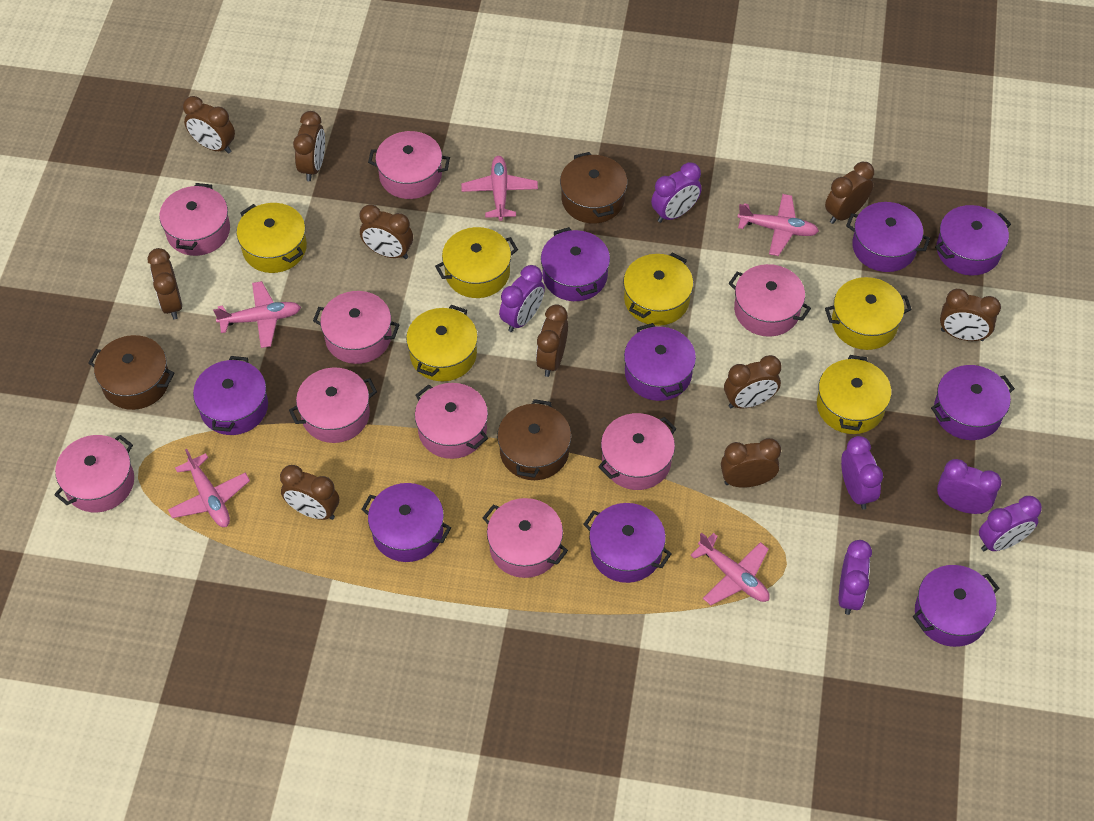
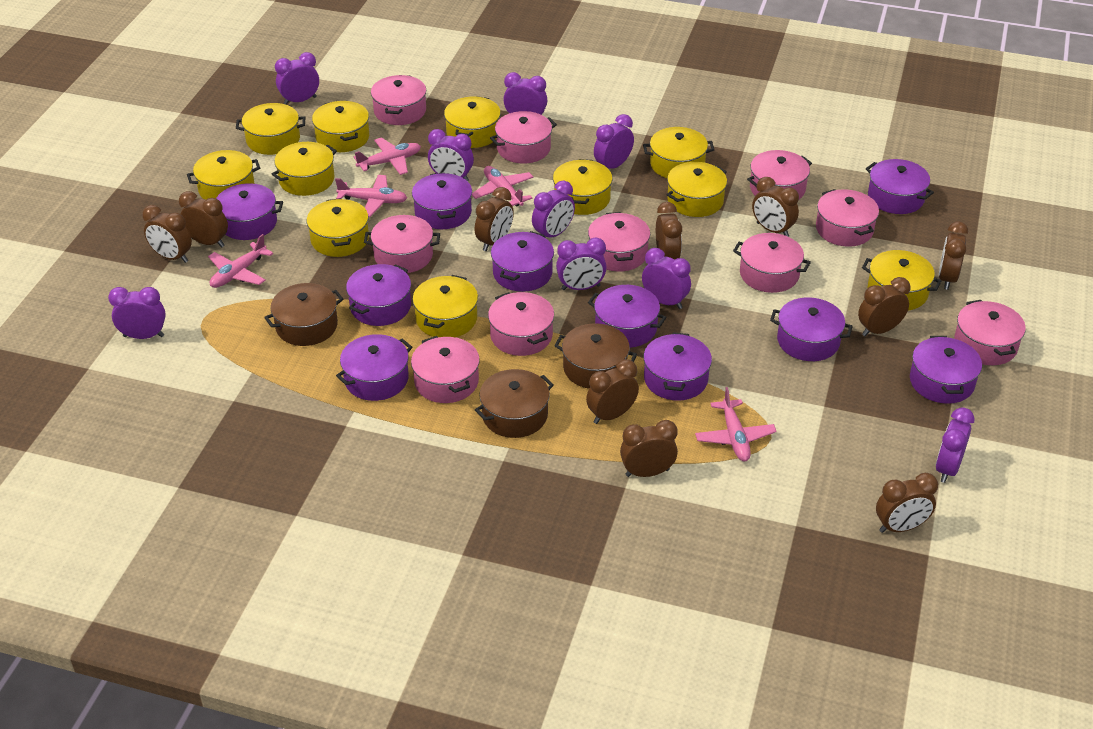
pink pot: 9 -> 10
purple clock: 6 -> 9
purple pot: 9 -> 10
yellow pot: 6 -> 11

